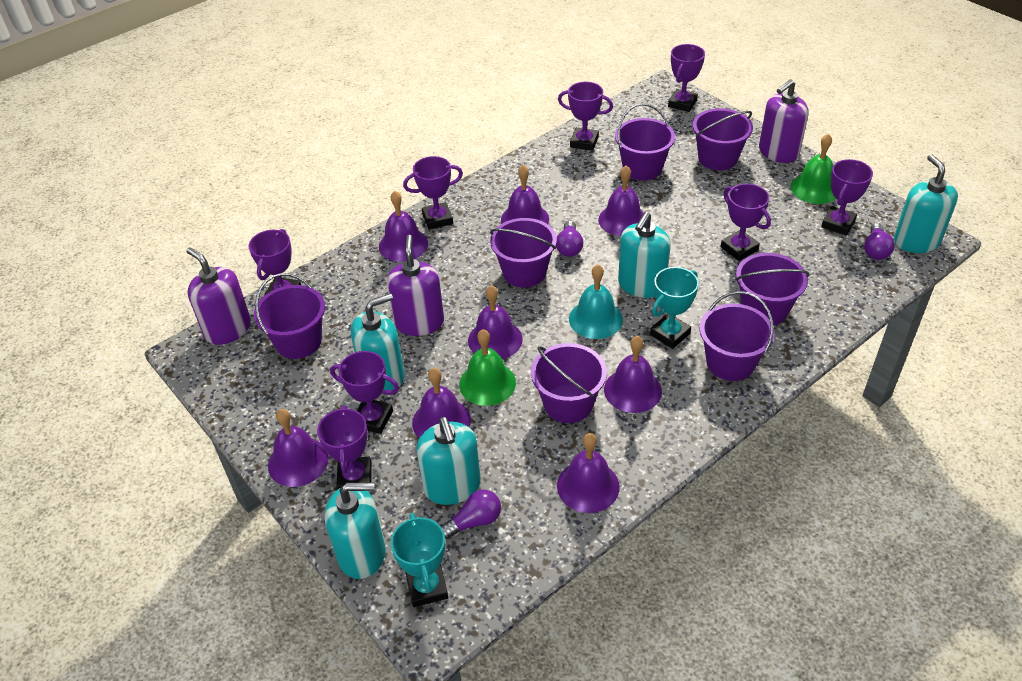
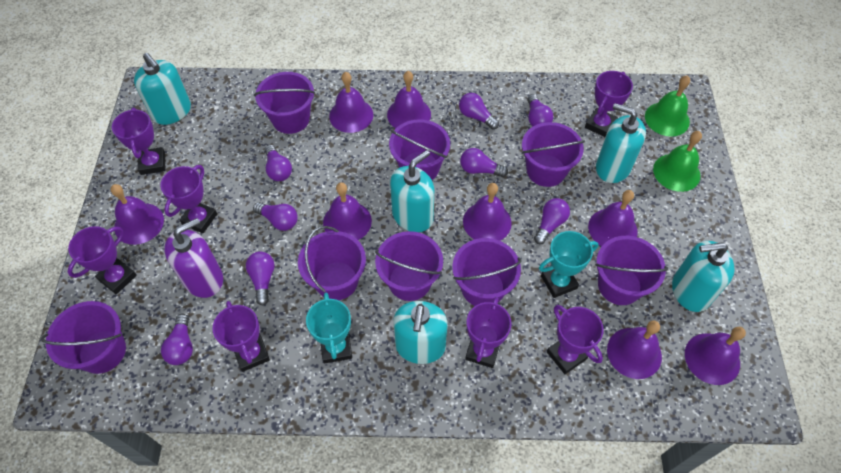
purple bucket: 7 -> 8
purple light bulb: 3 -> 8
purple soap dispenser: 3 -> 1
purple trophy: 8 -> 7
turquoise bell: 1 -> 0

